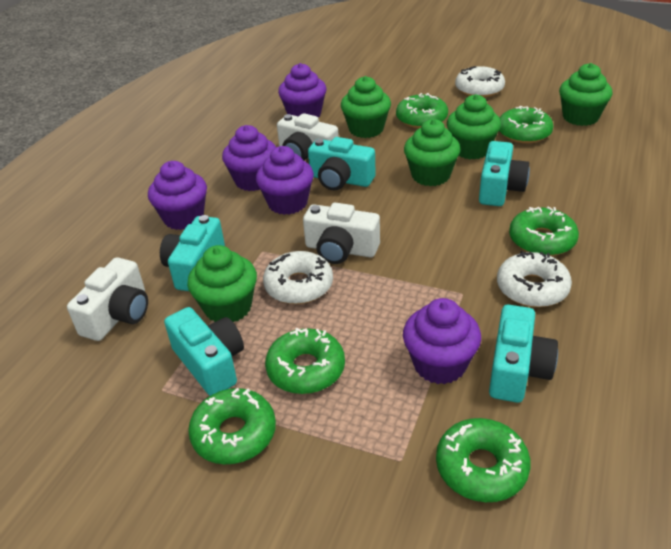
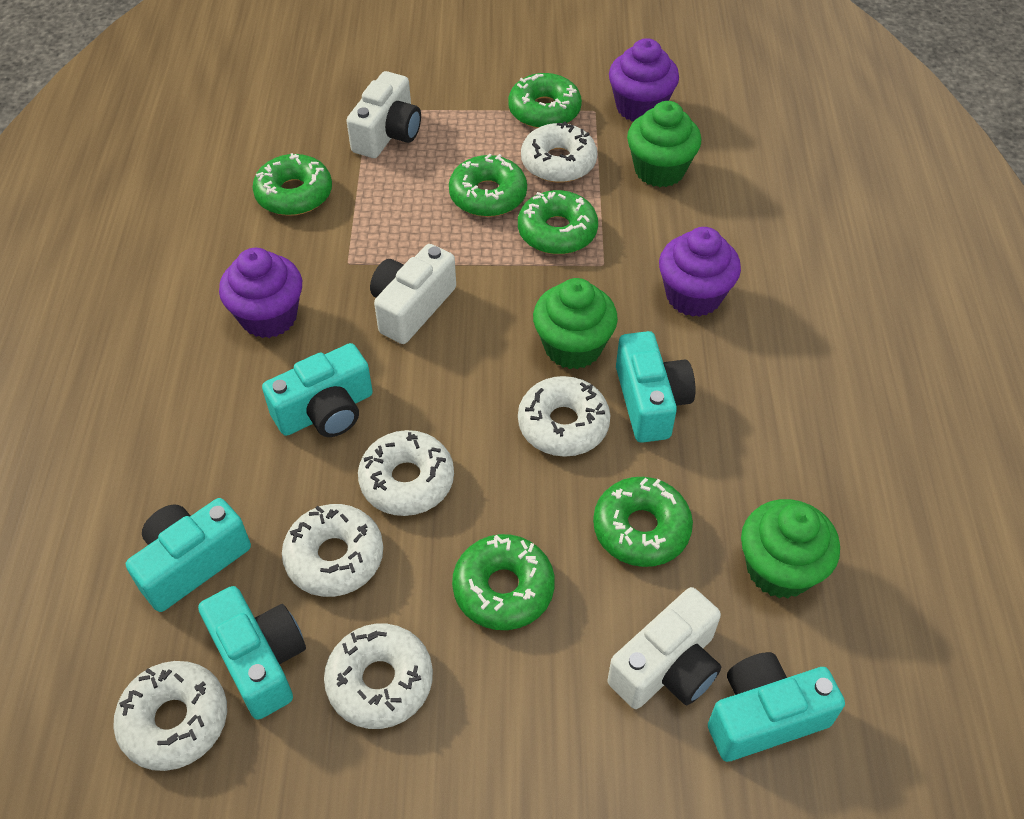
green cupcake: 5 -> 3
purple cupcake: 5 -> 3
white donut: 3 -> 6

